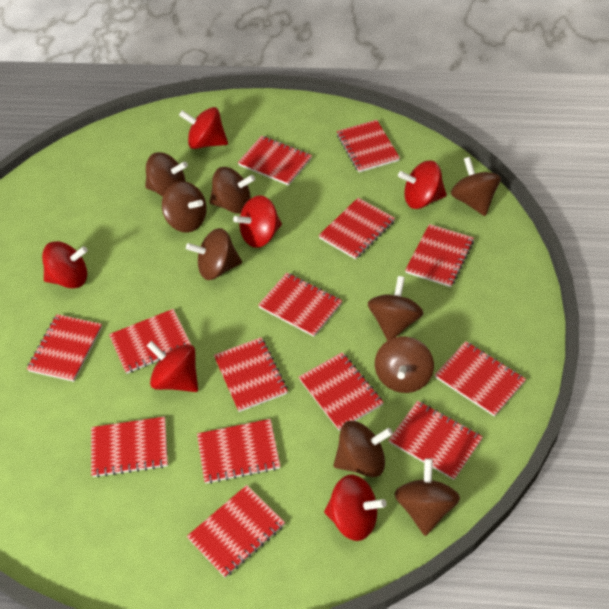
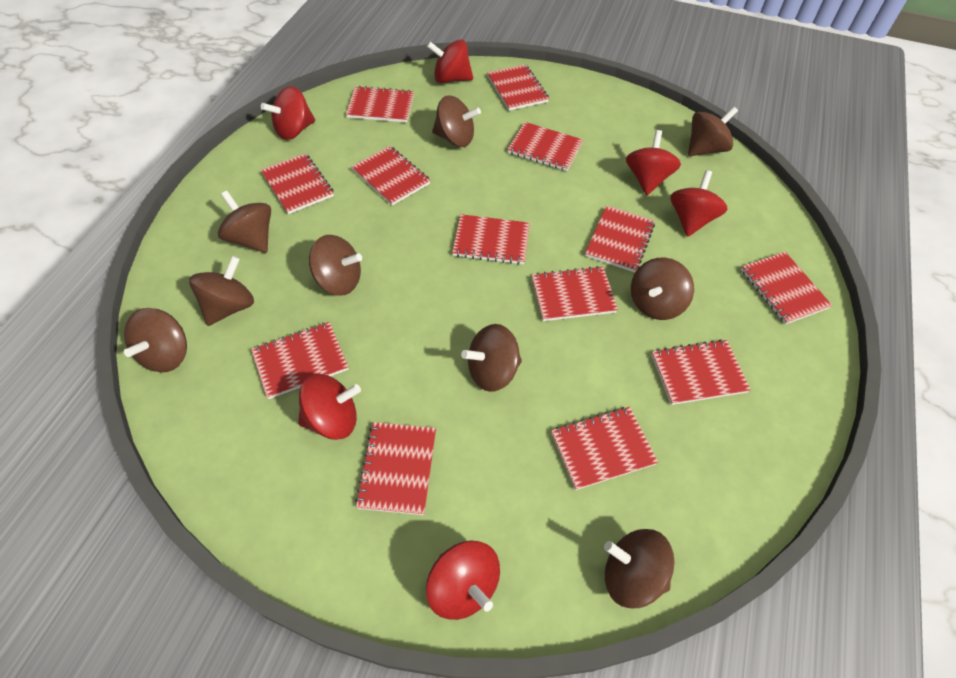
red notebook: 14 -> 13

